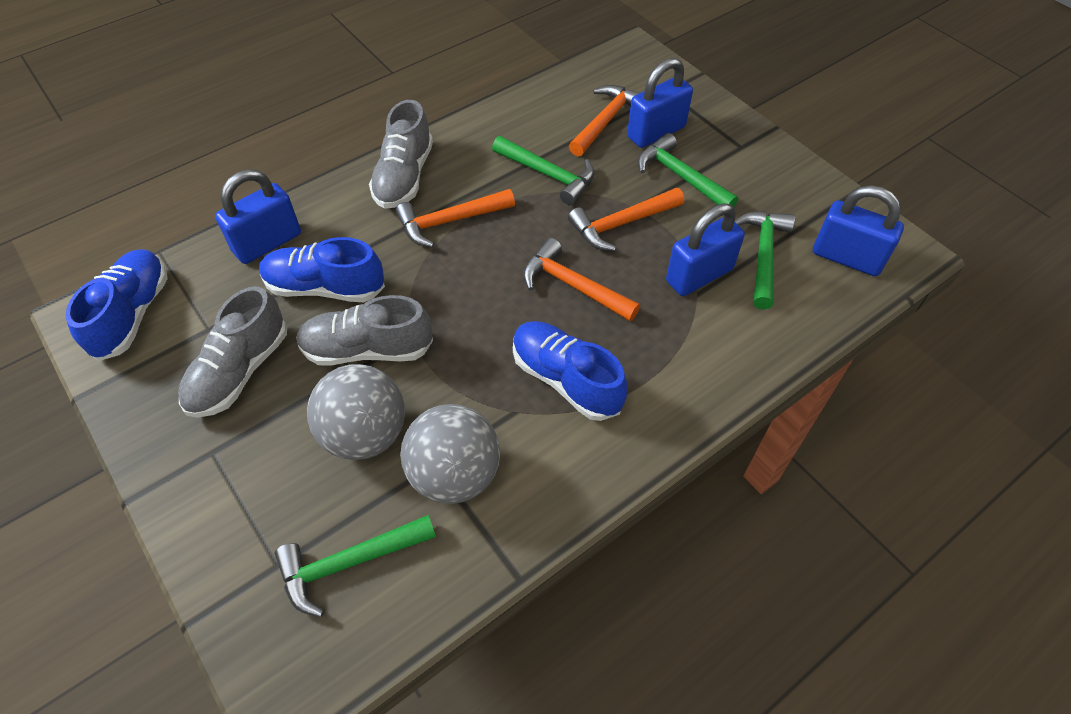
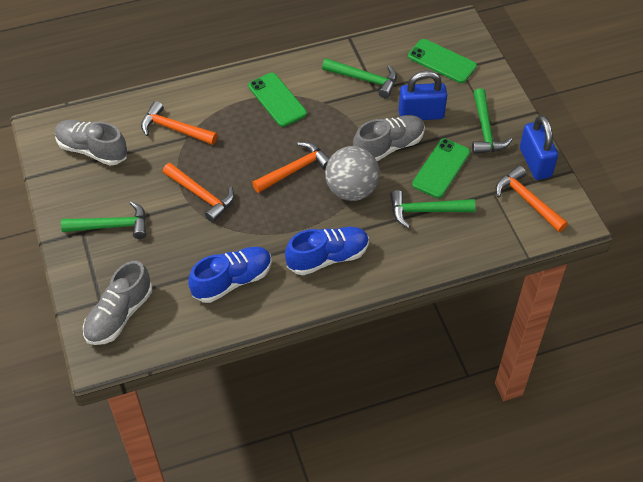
blue padlock: 4 -> 2
blue shoe: 3 -> 2
green phone: 0 -> 3
grey ball: 2 -> 1

